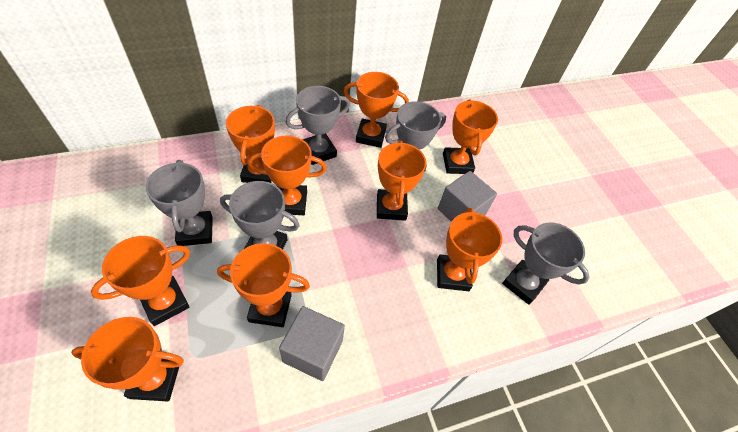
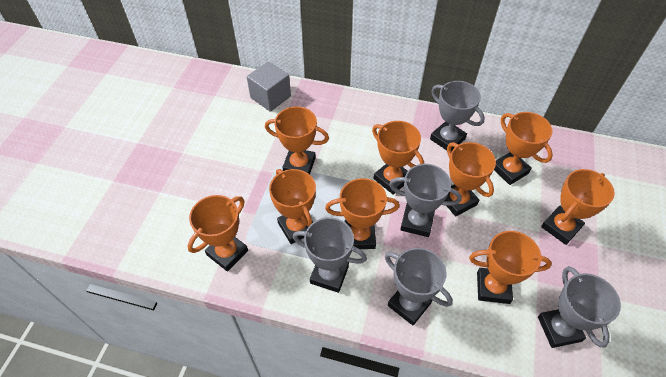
grey cube: 2 -> 1

